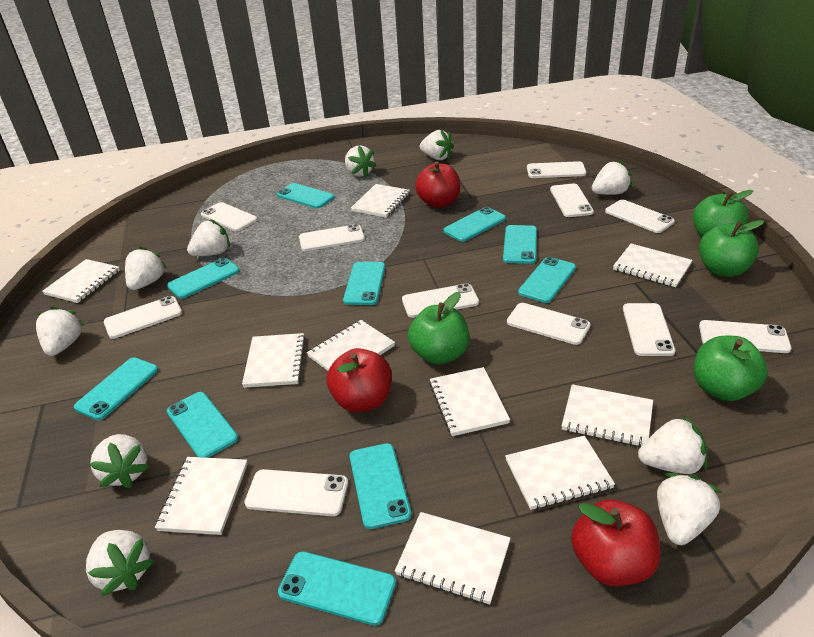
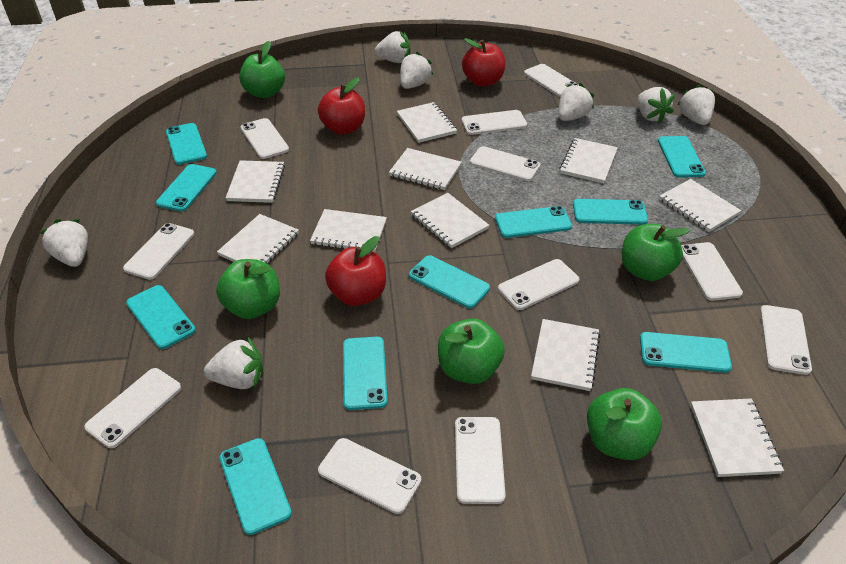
green apple: 4 -> 5
white strawberry: 10 -> 7

